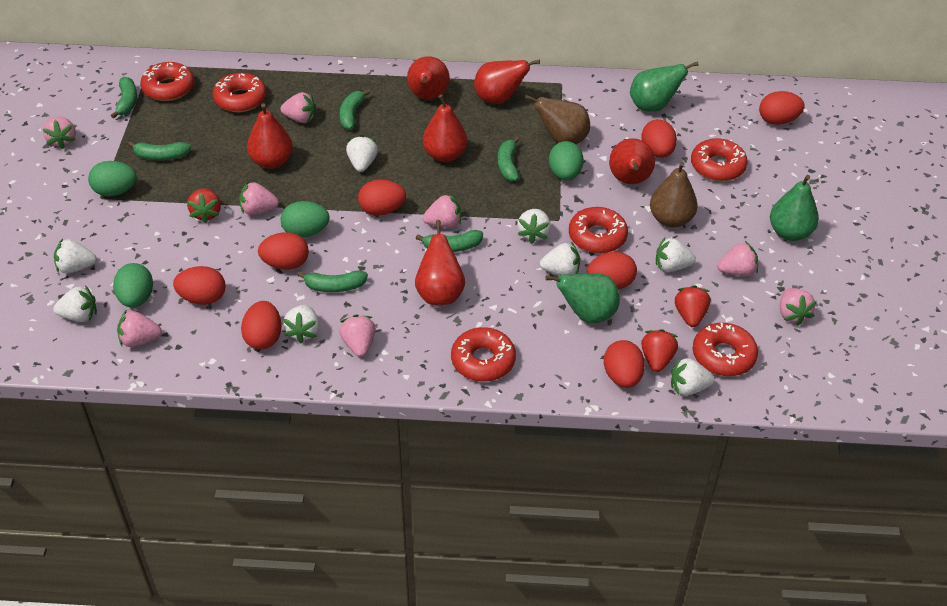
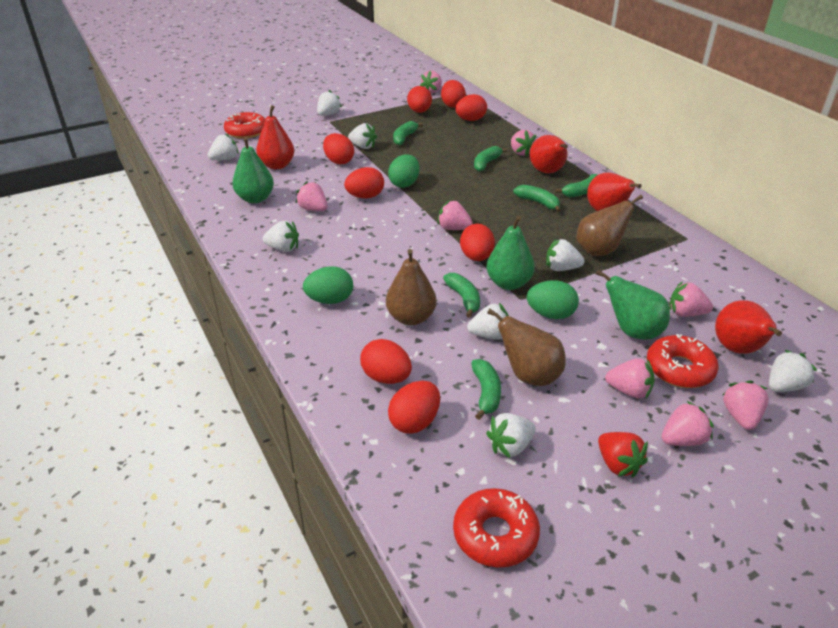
brown pear: 2 -> 3
green egg: 4 -> 3
red donut: 6 -> 3
red pear: 6 -> 4
red strawberry: 3 -> 1

